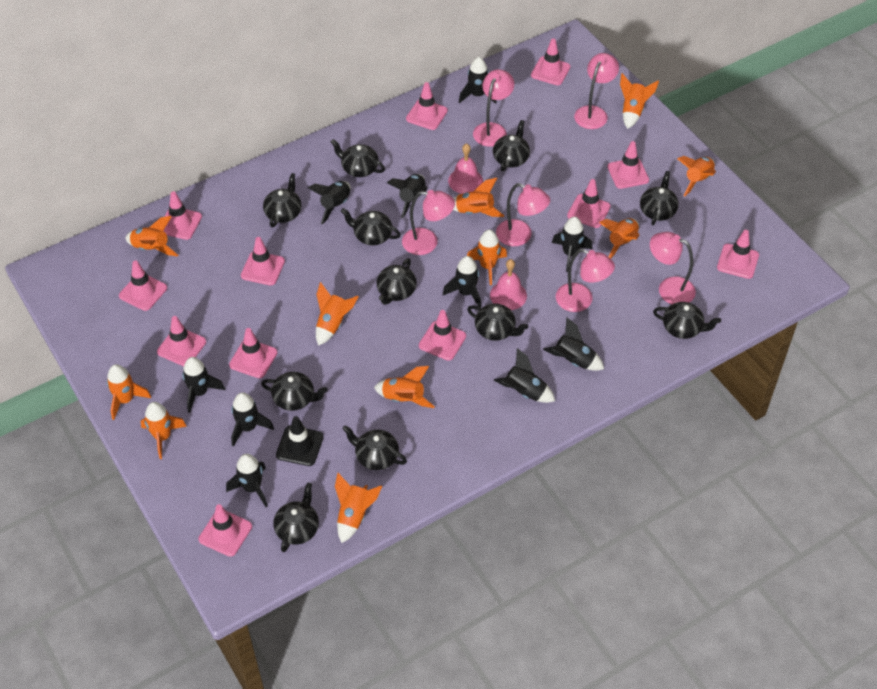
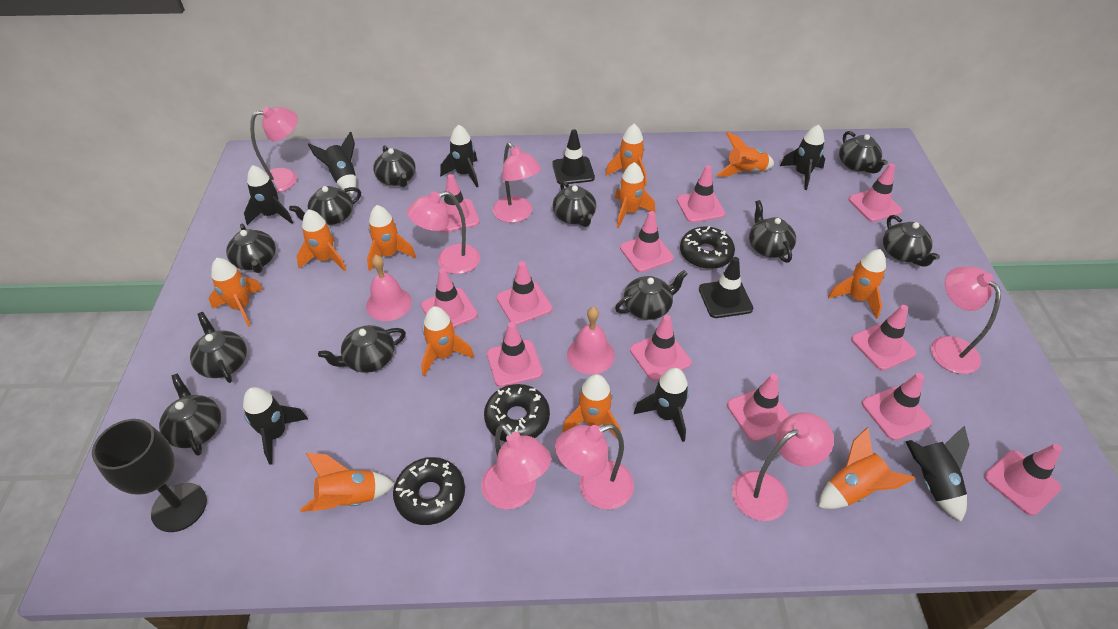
black donut: 0 -> 3
black goblet: 0 -> 1
black rocket: 10 -> 7
black traffic cone: 1 -> 2
pink lamp: 6 -> 7

